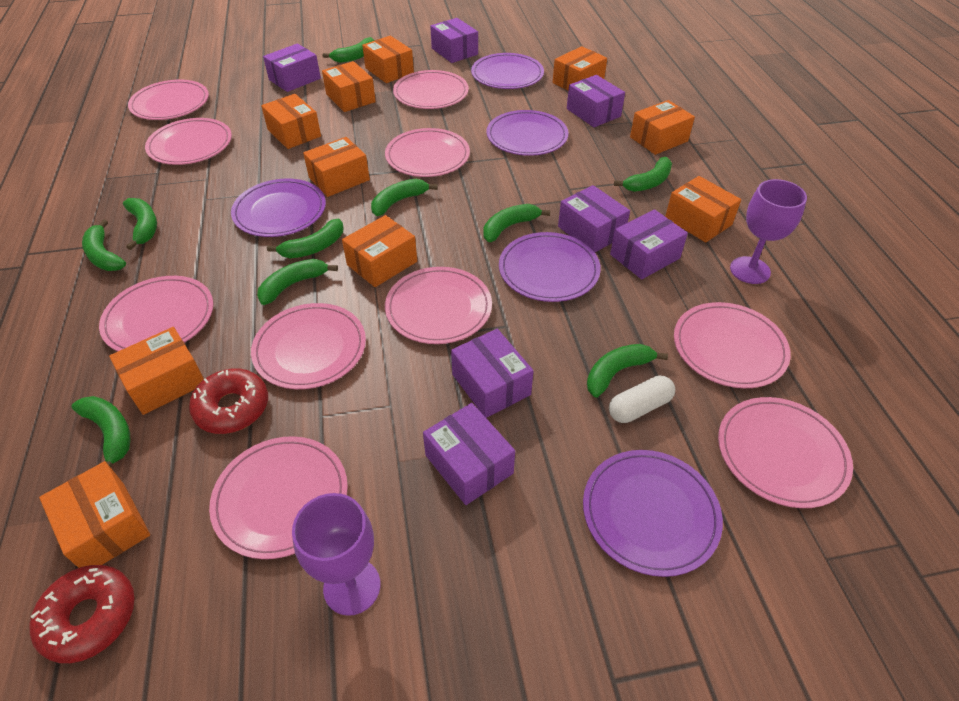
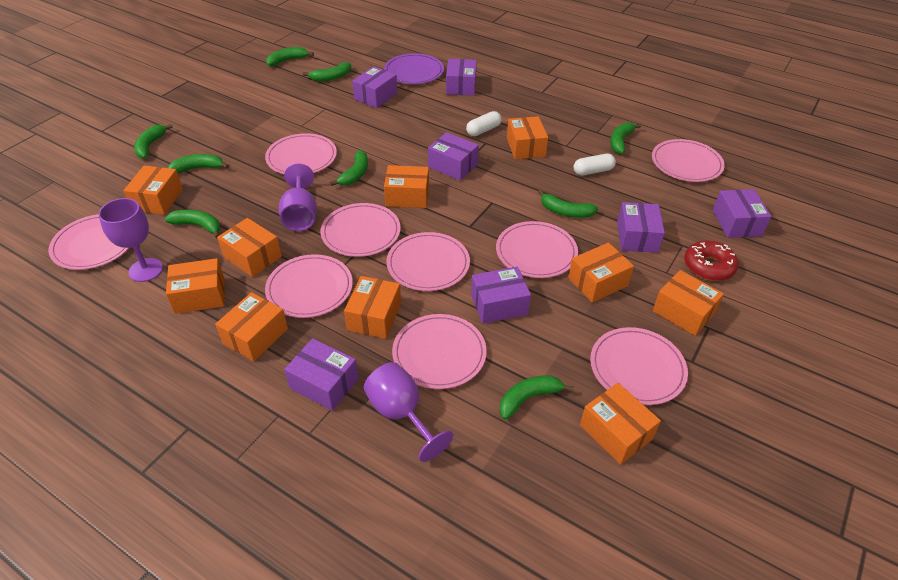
green banana: 10 -> 9
pink plate: 10 -> 9
purple goblet: 2 -> 3
purple plate: 5 -> 1
red donut: 2 -> 1
white capsule: 1 -> 2

